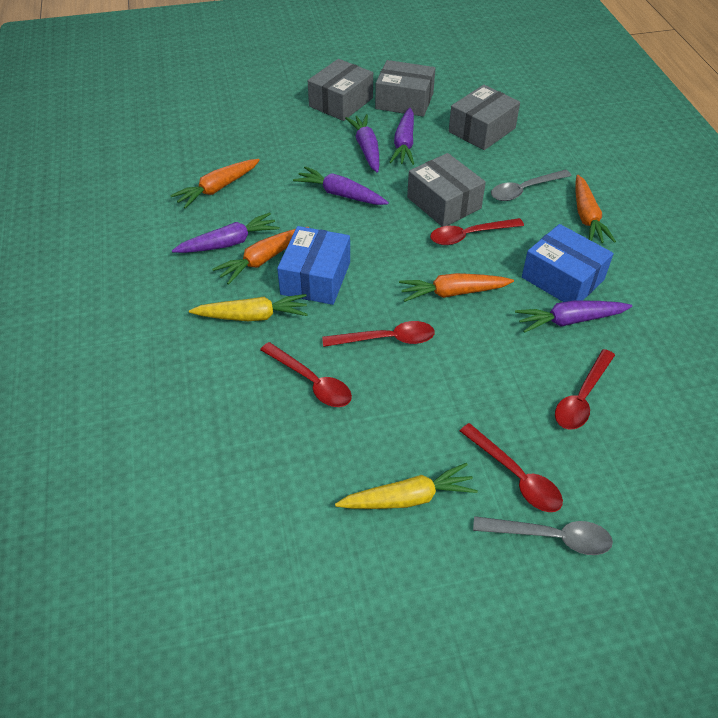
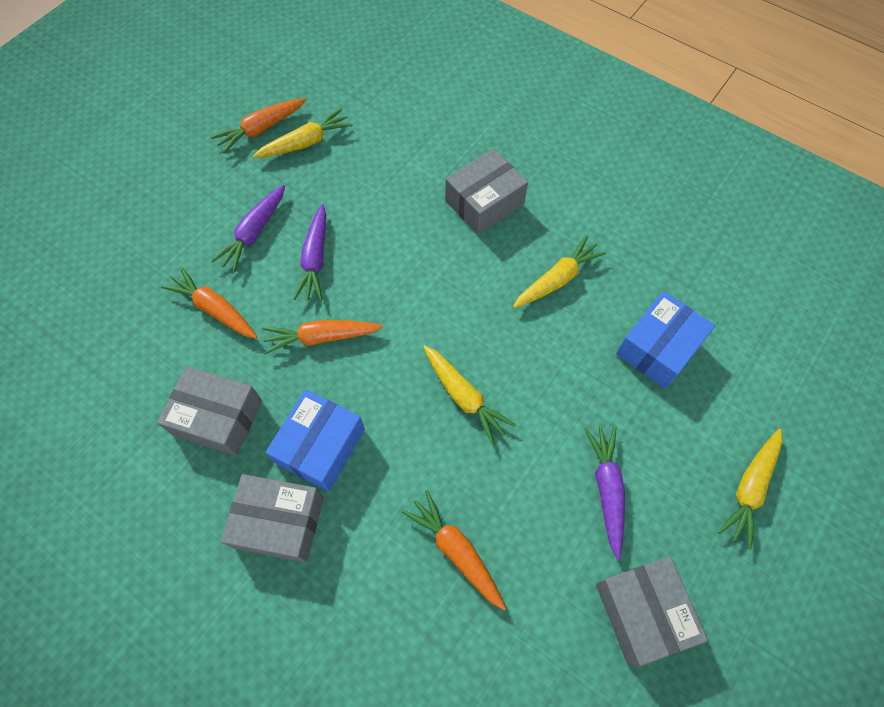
grey spoon: 2 -> 0
purple carrot: 5 -> 3
red spoon: 5 -> 0
yellow carrot: 2 -> 4

